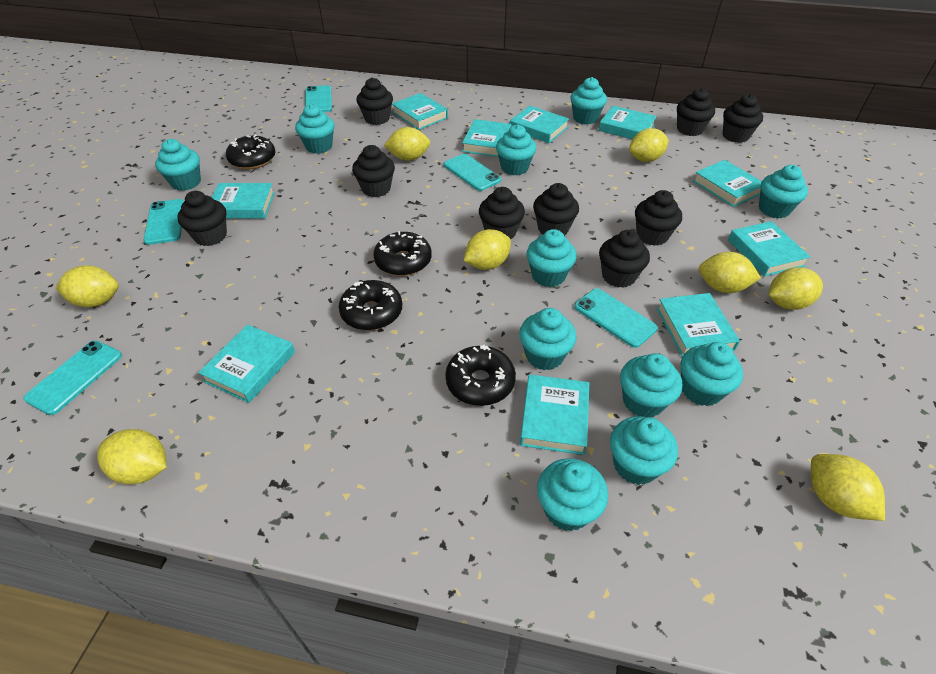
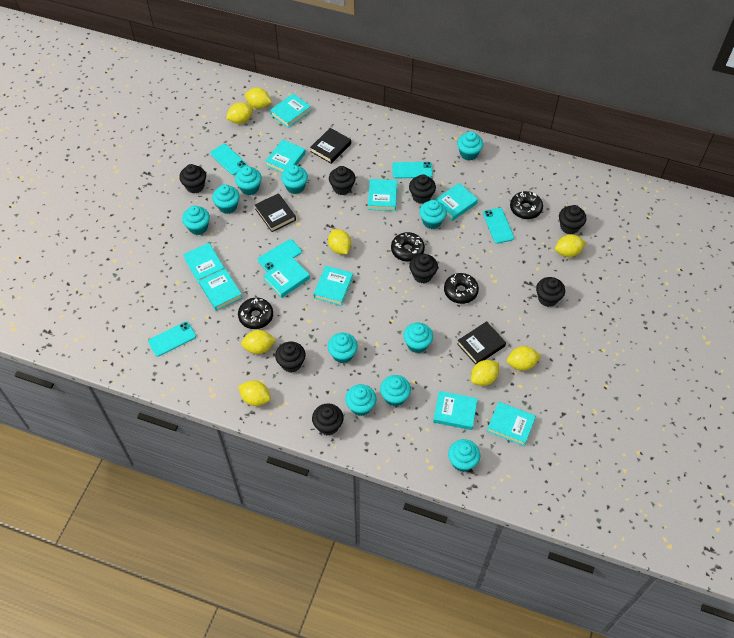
black book: 0 -> 3
black cupcake: 9 -> 8

